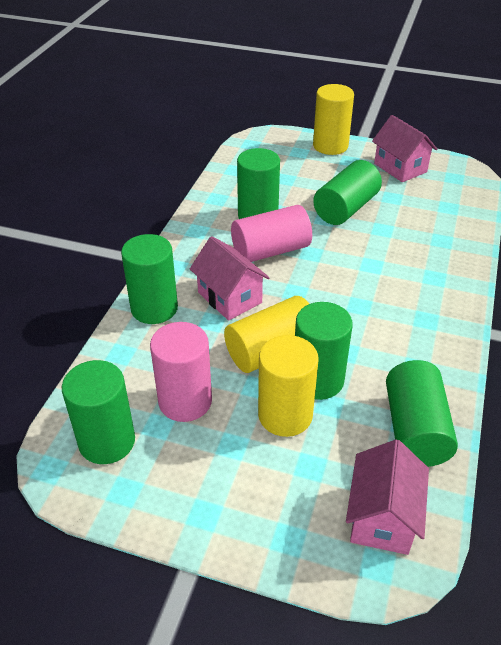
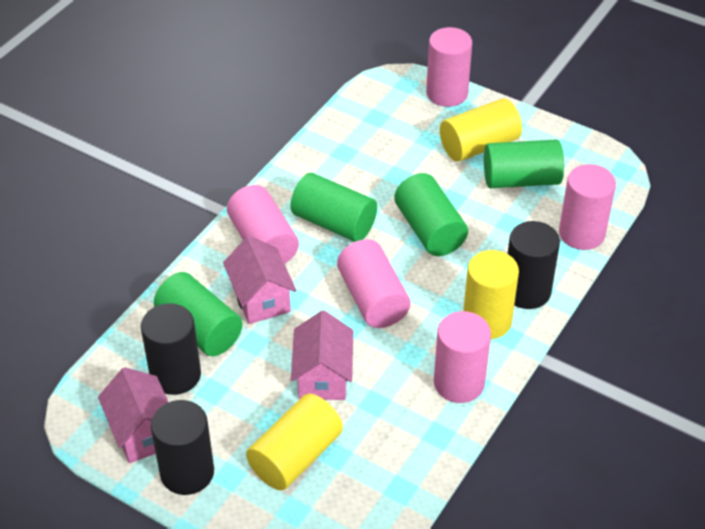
black cylinder: 0 -> 3
green cylinder: 6 -> 4
pink cylinder: 2 -> 5

